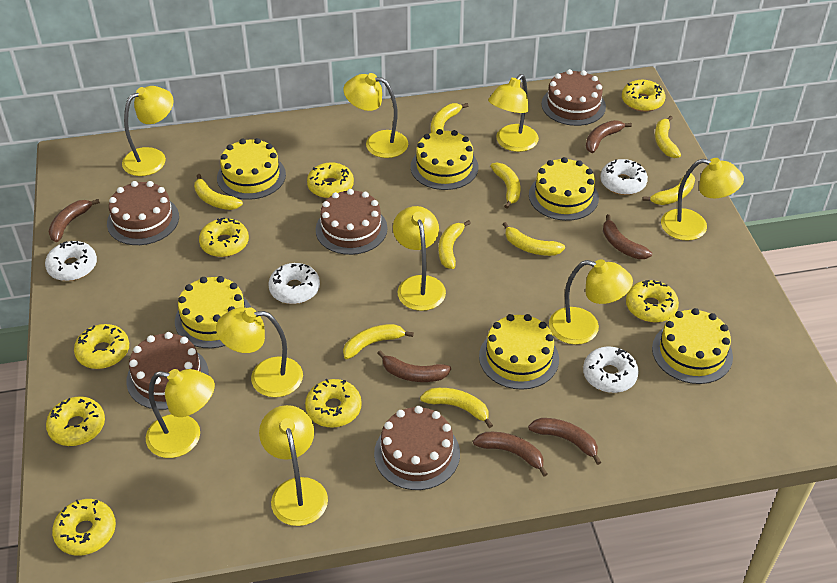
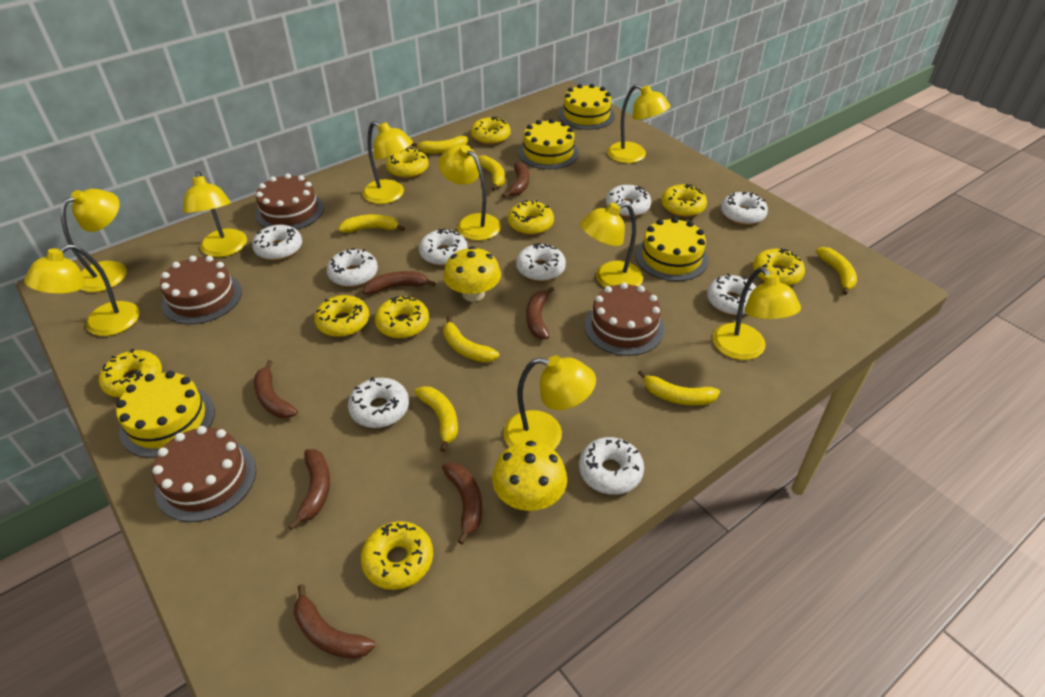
brown banana: 6 -> 7
brown cake: 5 -> 4
white donut: 4 -> 9
yellow banana: 9 -> 7
yellow cake: 6 -> 4
yellow donut: 8 -> 9
yellow mushroom: 0 -> 2

